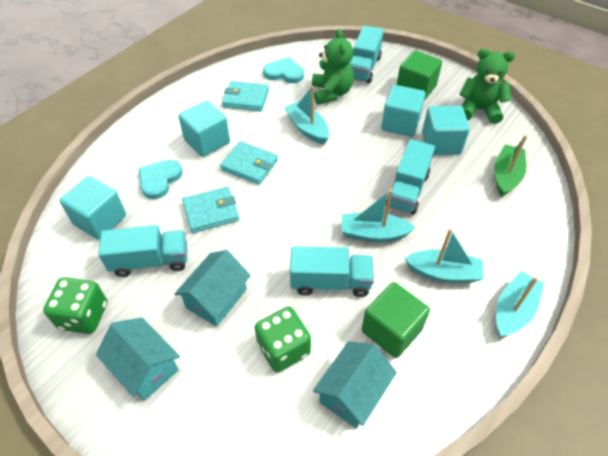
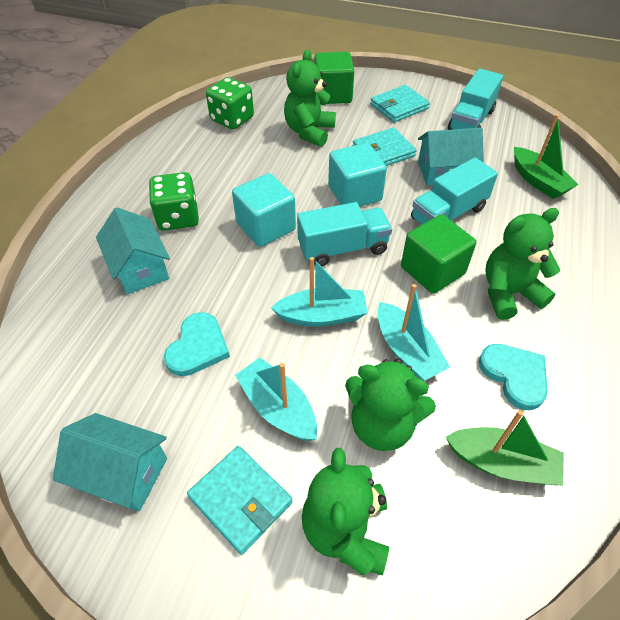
green boat: 1 -> 2
green teddy bear: 2 -> 4
turquoise boat: 4 -> 3
turquoise cube: 4 -> 2
turquoise truck: 4 -> 3

